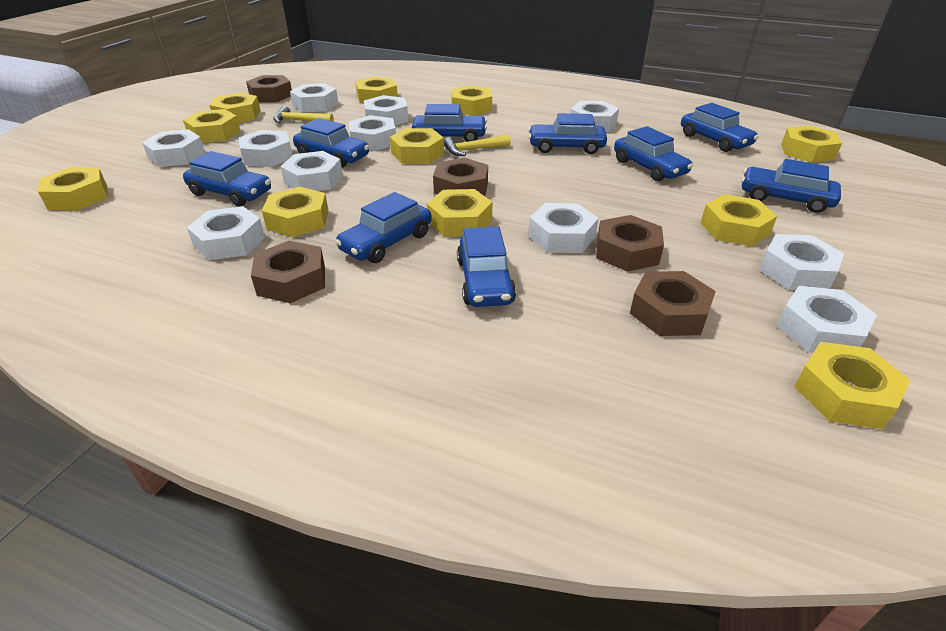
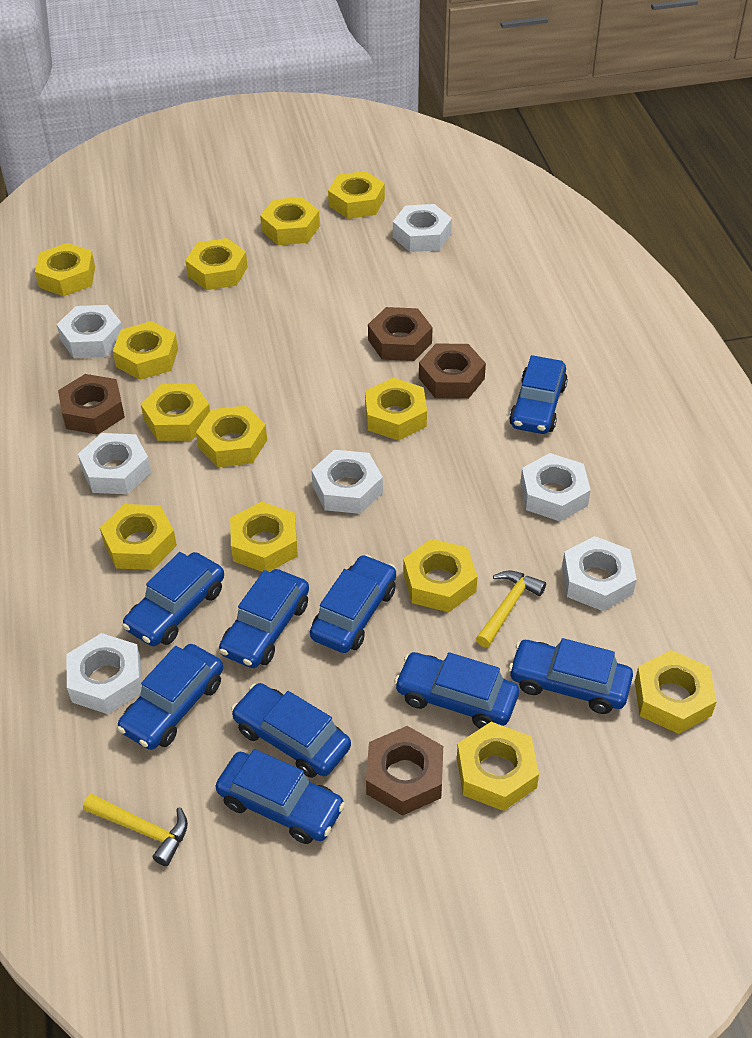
brown nut: 5 -> 4
white nut: 11 -> 7
yellow nut: 11 -> 13

